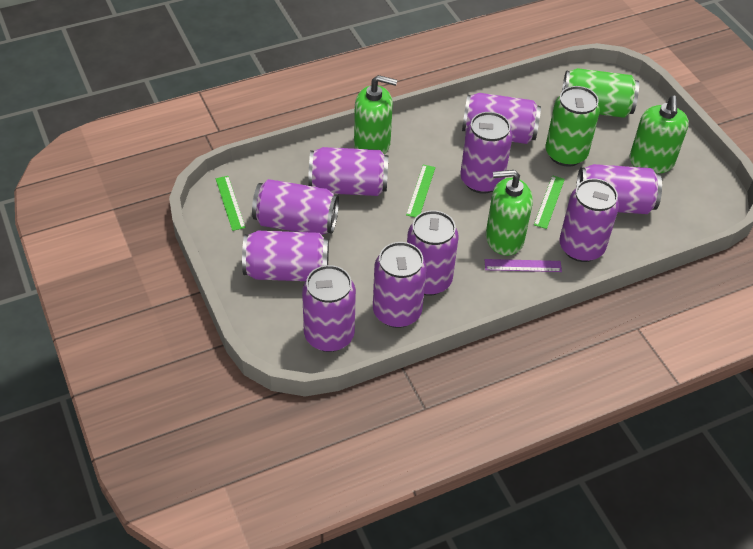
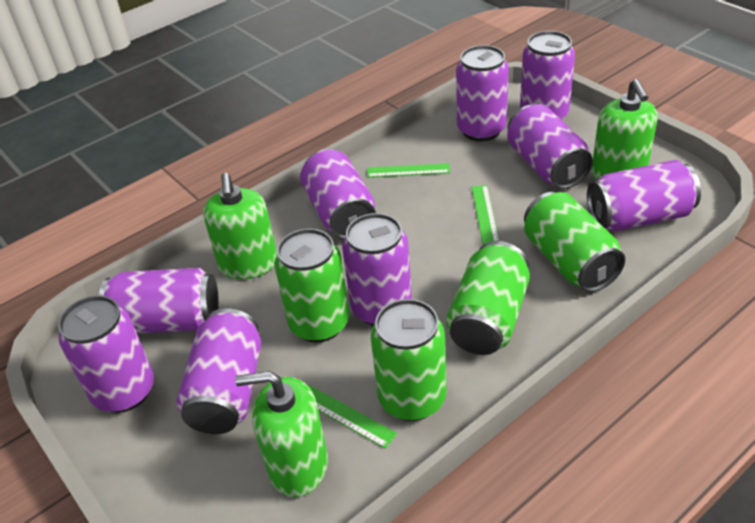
green can: 2 -> 4
purple can: 10 -> 9
purple ruler: 1 -> 0

